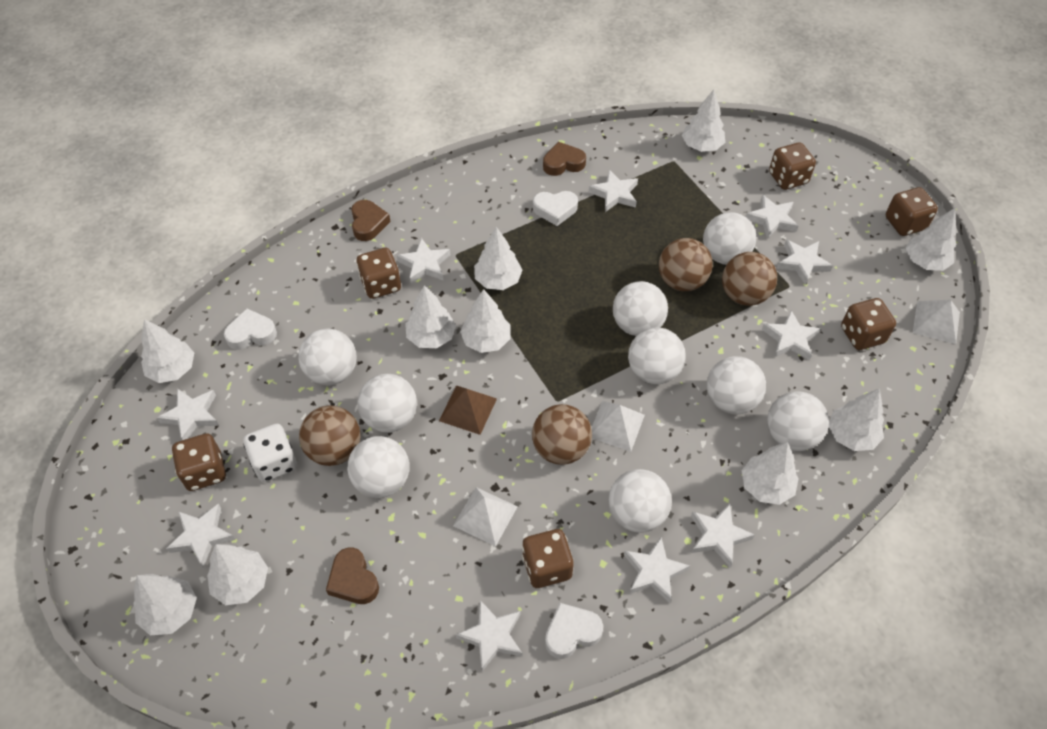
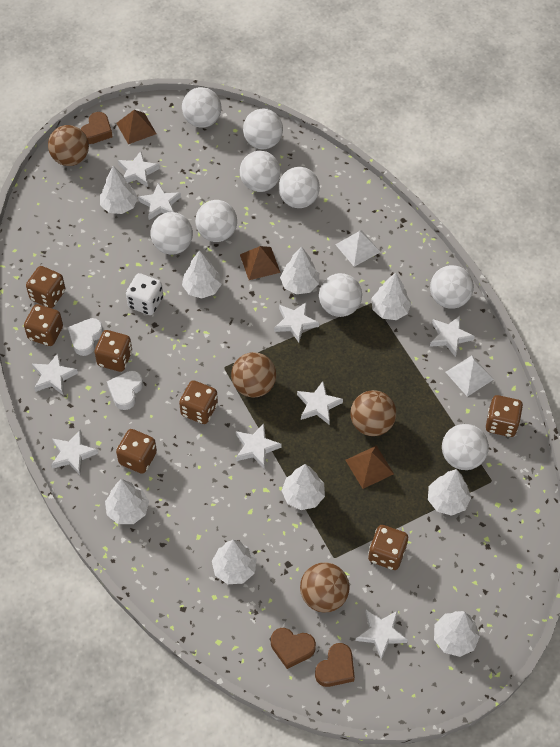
brown dice: 6 -> 7
brown pyramid: 1 -> 3
white heart: 3 -> 2
white pyramid: 3 -> 2
white star: 10 -> 9
white tree: 10 -> 9

